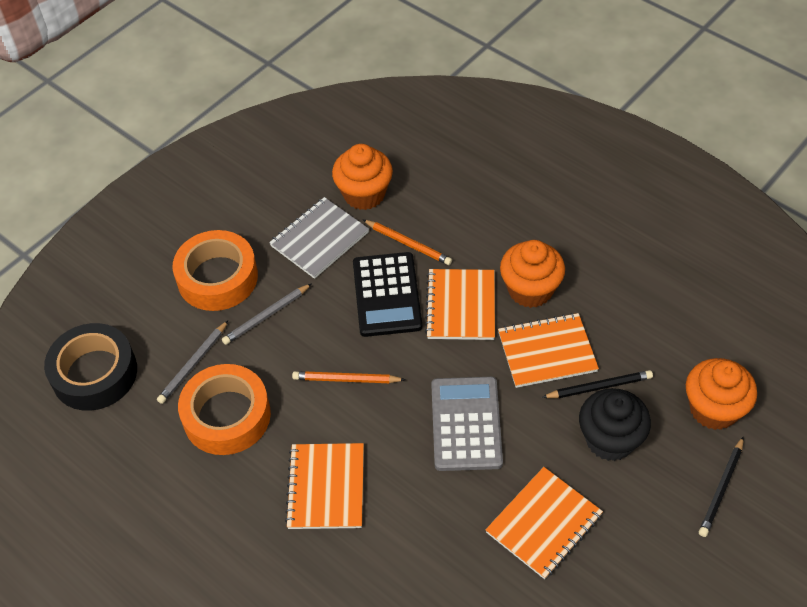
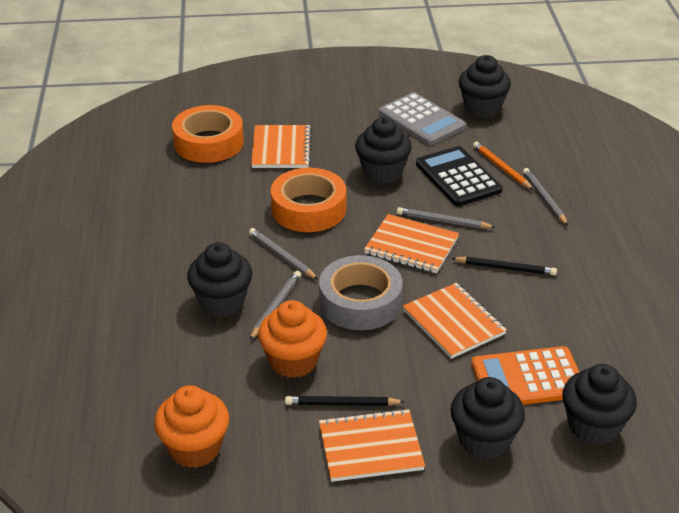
black cupcake: 1 -> 5
black tape: 1 -> 0
grey notebook: 1 -> 0
grey pencil: 2 -> 4
grey tape: 0 -> 1
orange calculator: 0 -> 1
orange cupcake: 3 -> 2
orange pencil: 2 -> 1

